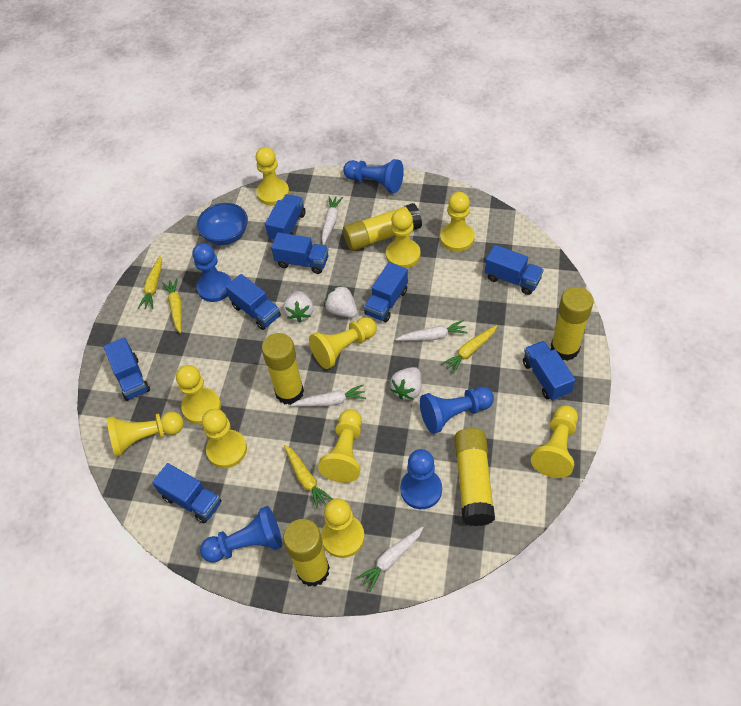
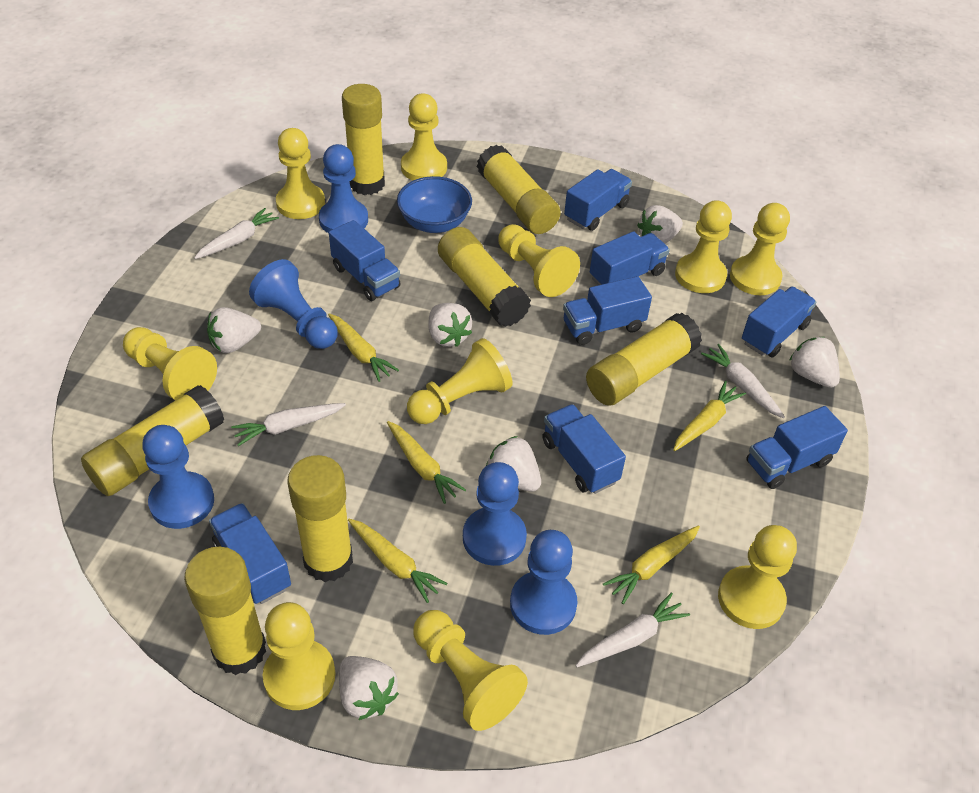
white strawberry: 3 -> 6
yellow carrot: 4 -> 5
yellow glue stick: 5 -> 7

